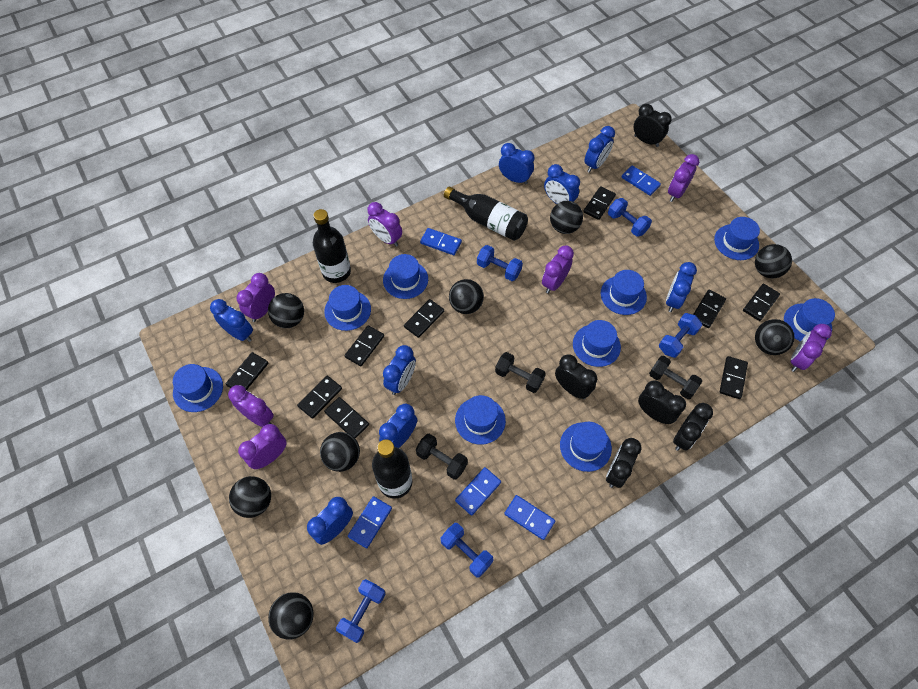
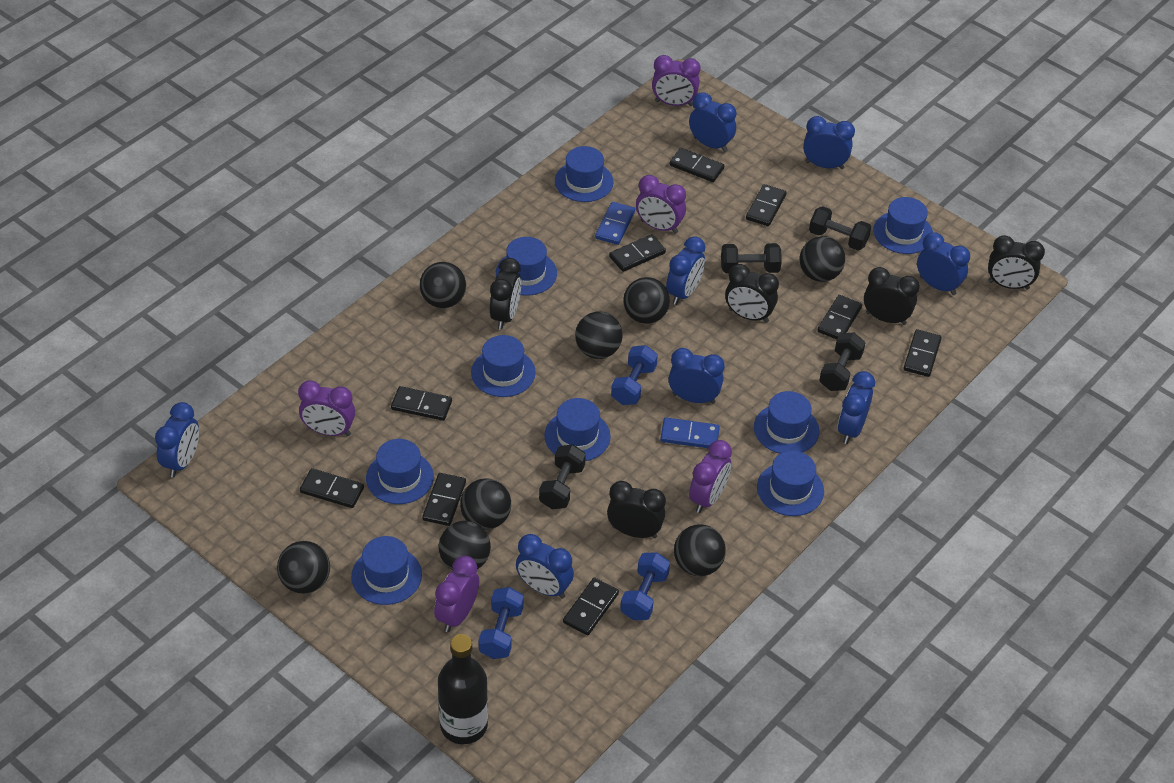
black bottle: 3 -> 1
black dumbbell: 3 -> 4
blue domino: 5 -> 2
blue dumbbell: 5 -> 3
purple clock: 7 -> 5

